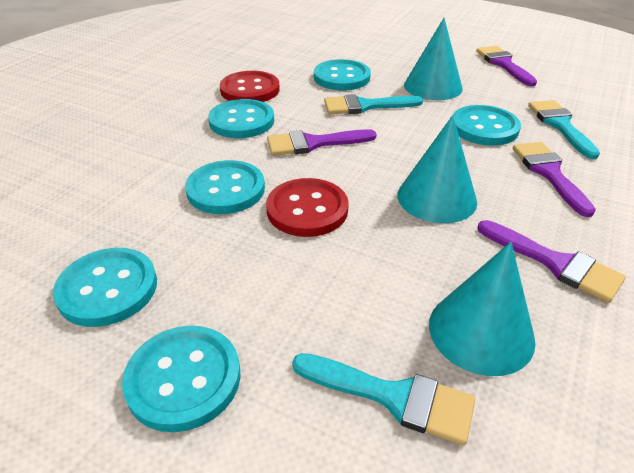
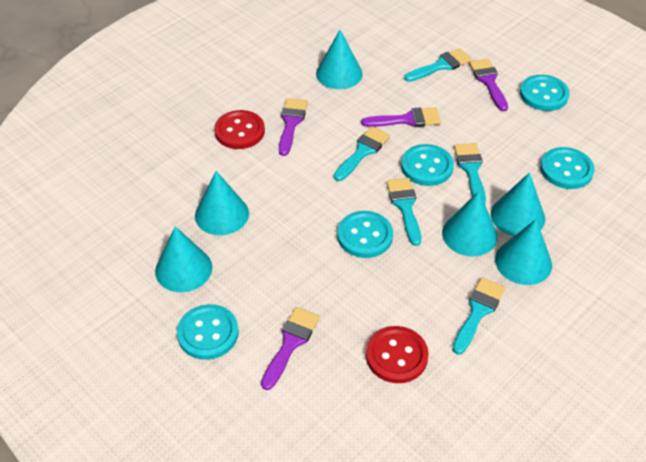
turquoise brush: 3 -> 5
turquoise button: 6 -> 5
turquoise cone: 3 -> 6

